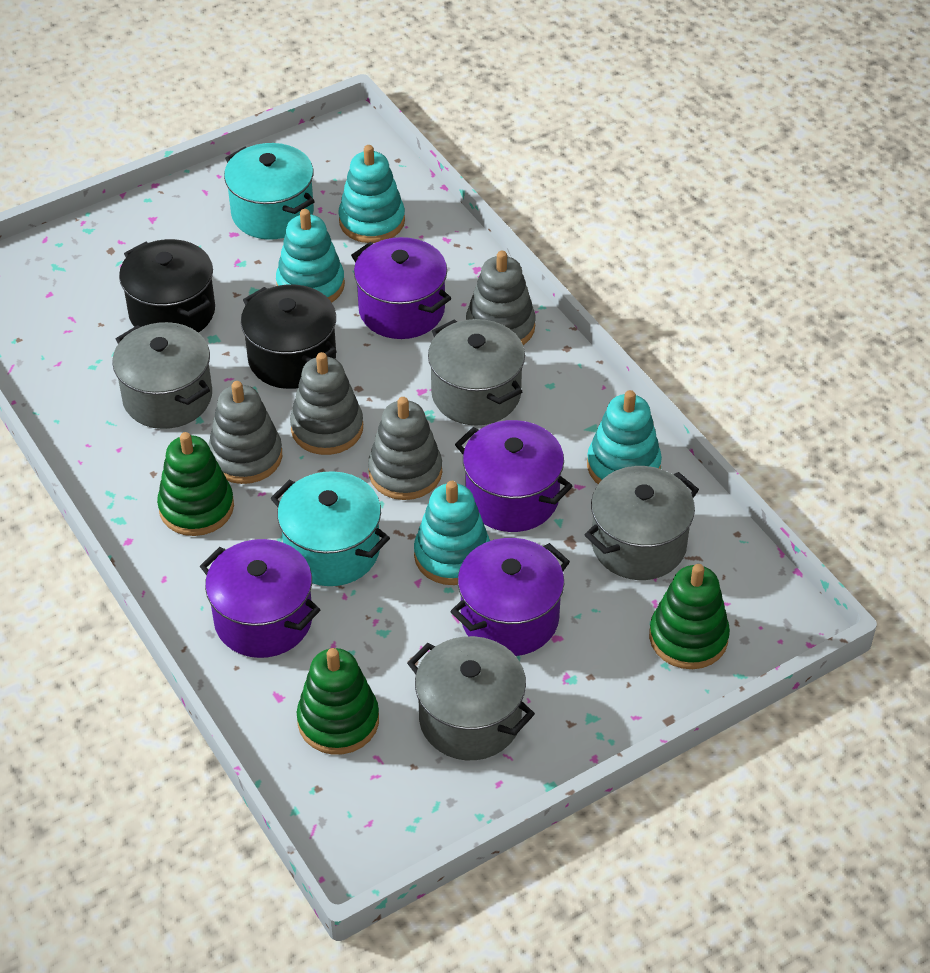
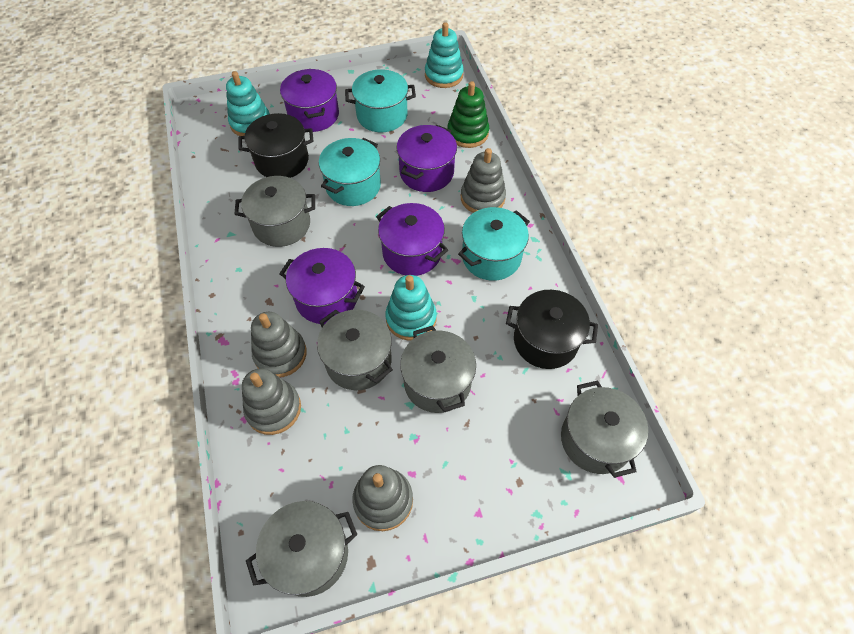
green stacking toy: 3 -> 1
grey pot: 4 -> 5
turquoise pot: 2 -> 3
turquoise stacking toy: 4 -> 3

